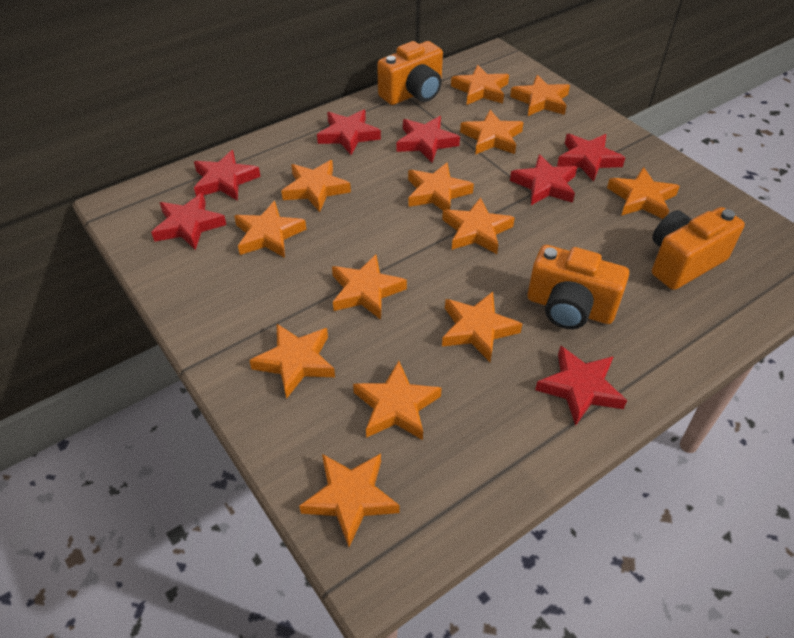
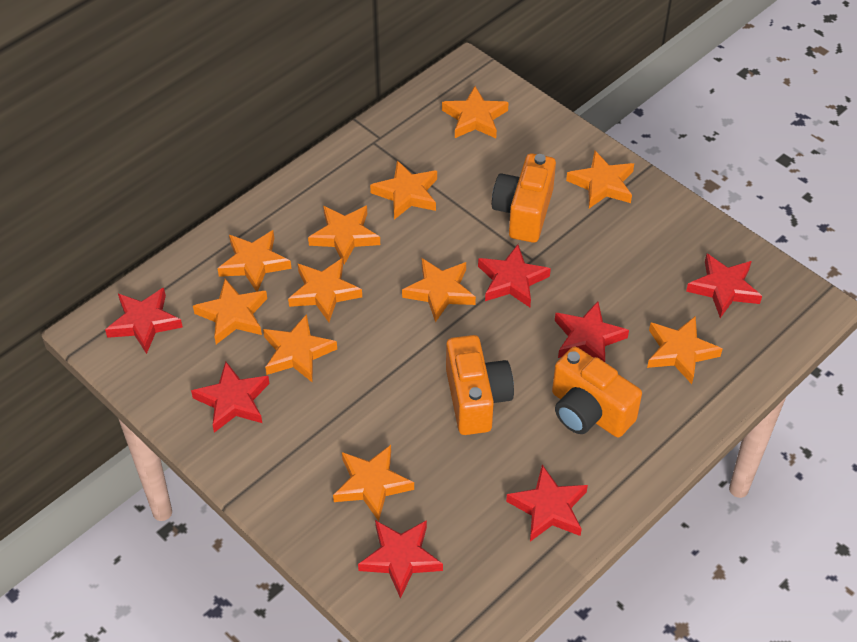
orange star: 13 -> 11

